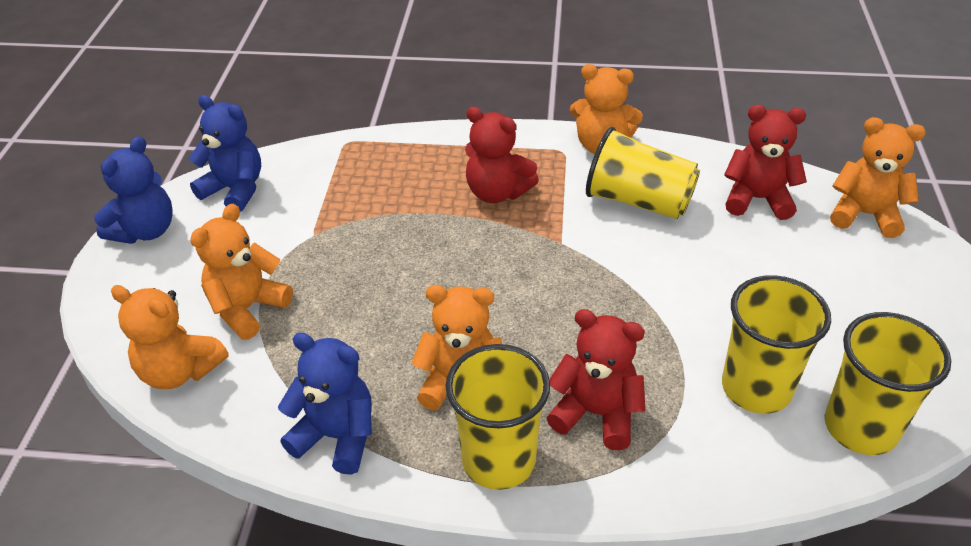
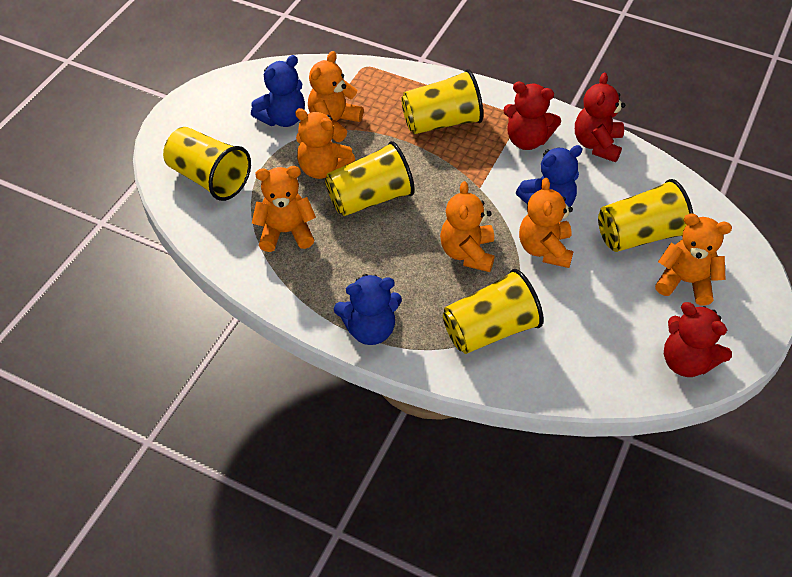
orange teddy bear: 5 -> 6
yellow cup: 4 -> 5

